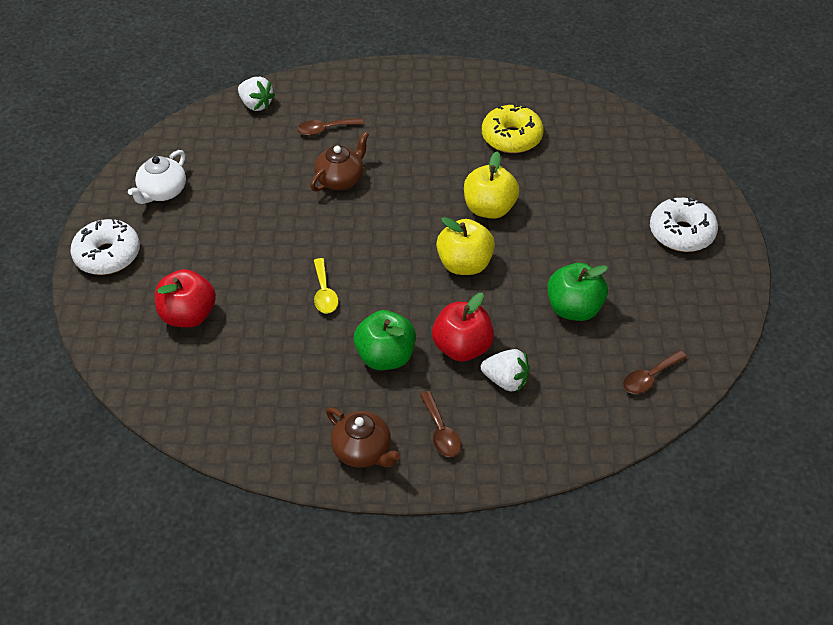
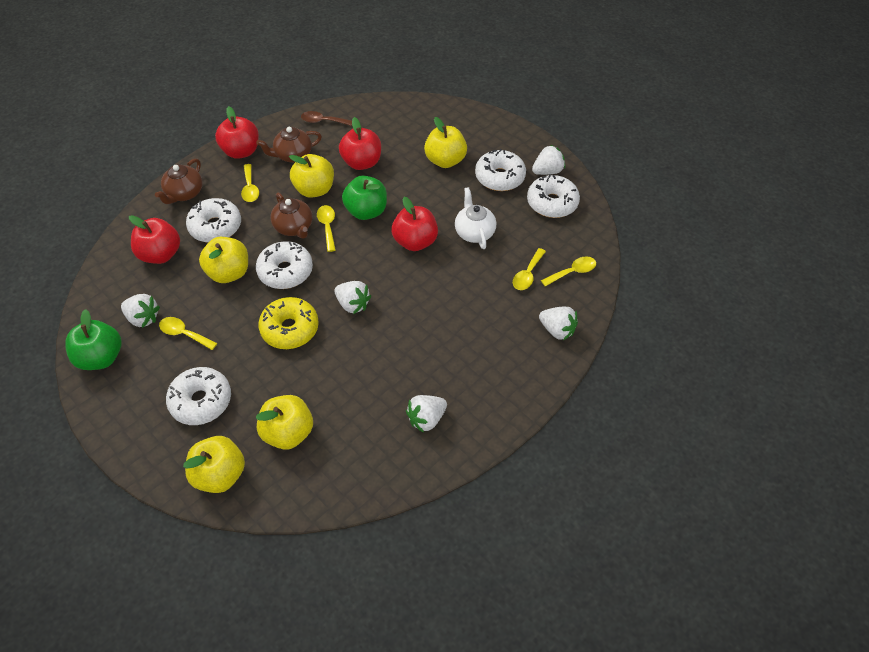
brown spoon: 3 -> 1
brown teapot: 2 -> 3
red apple: 2 -> 4
white donut: 2 -> 5
white strawberry: 2 -> 5
yellow apple: 2 -> 5
yellow spoon: 1 -> 5

